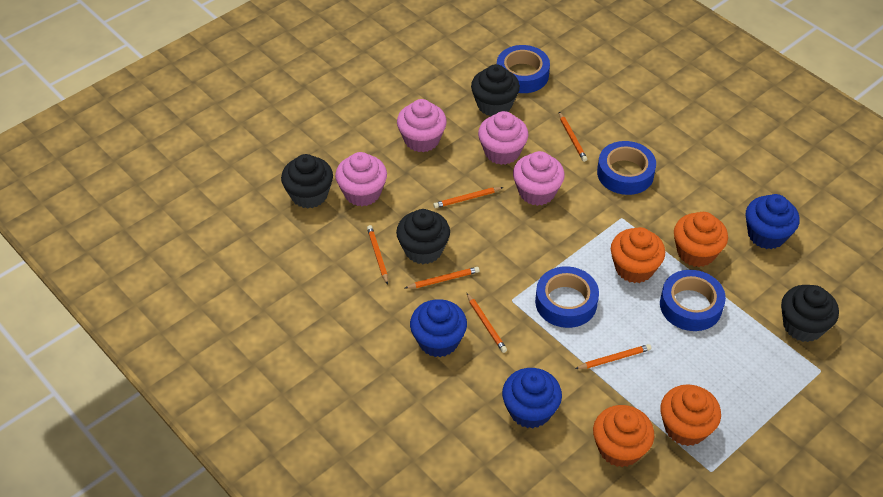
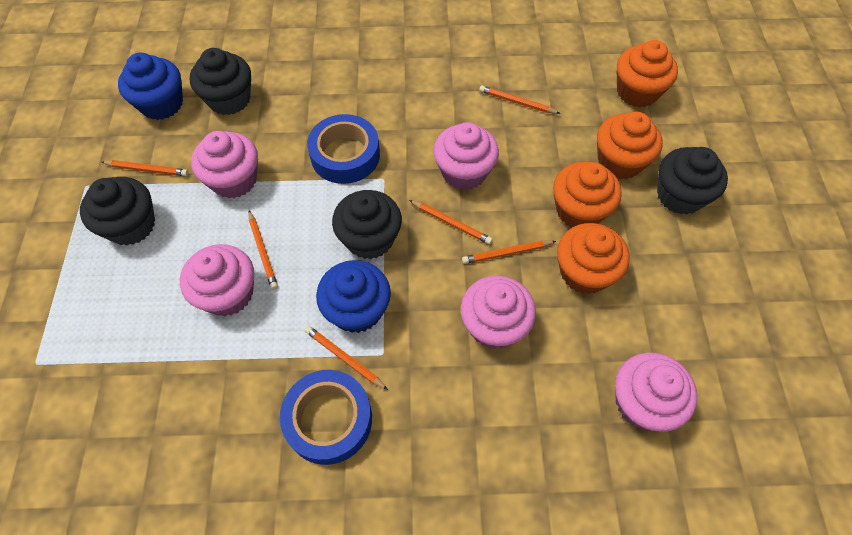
blue cupcake: 3 -> 2
blue tape: 4 -> 2
pink cupcake: 4 -> 5

